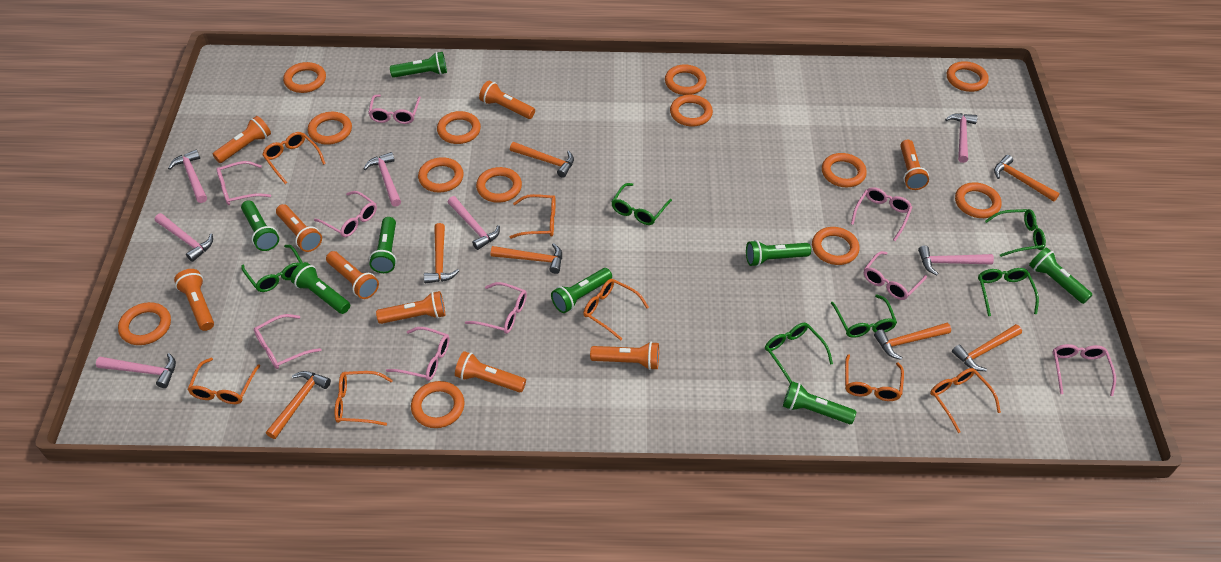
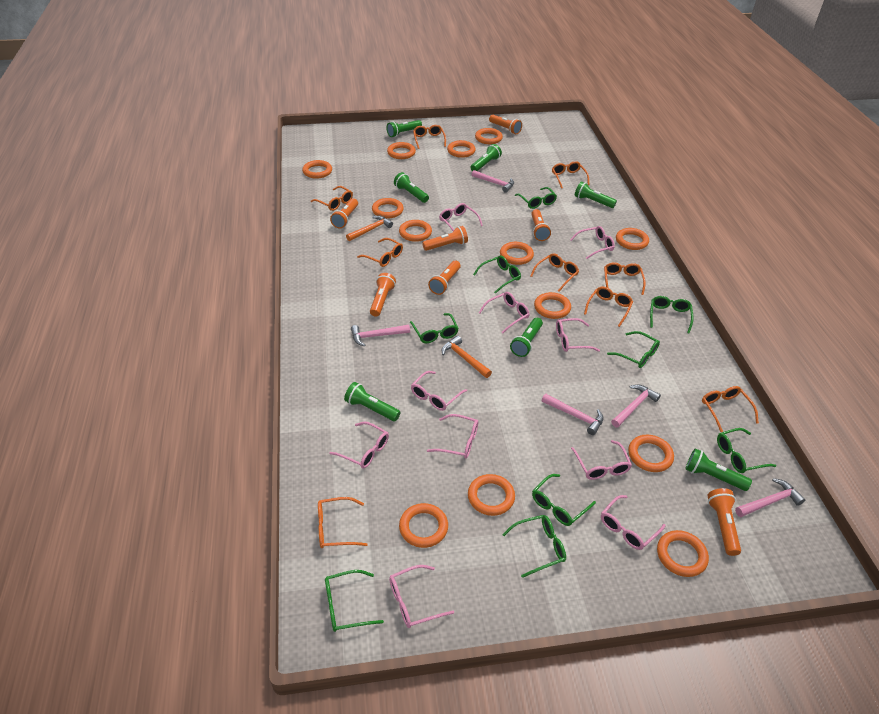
green flashlight: 8 -> 7
green glasses: 6 -> 9
orange flashlight: 9 -> 7
orange glasses: 7 -> 9
orange hammer: 7 -> 2
pink glasses: 9 -> 10
pink hammer: 7 -> 5

